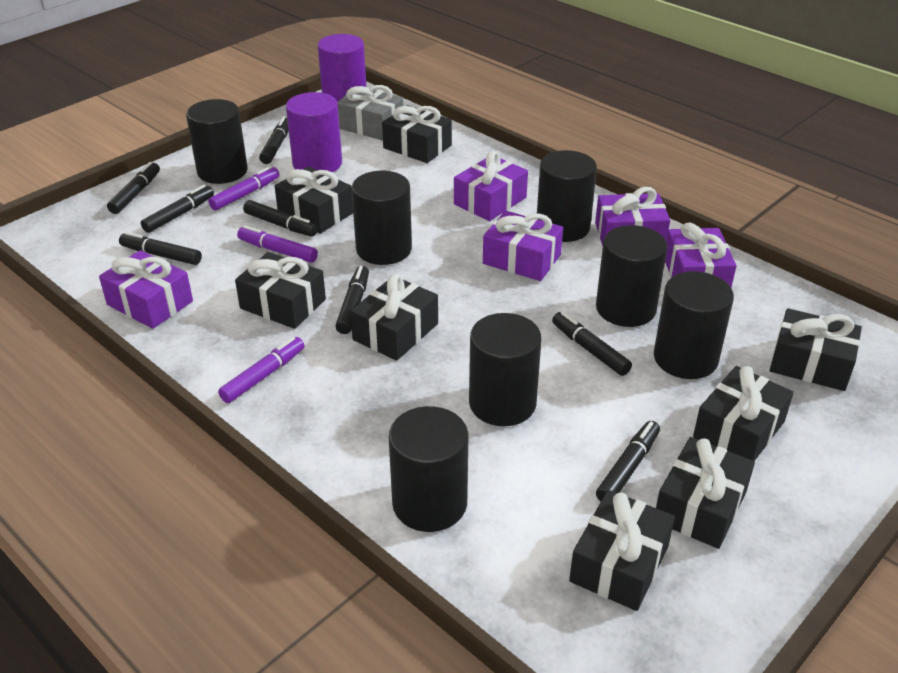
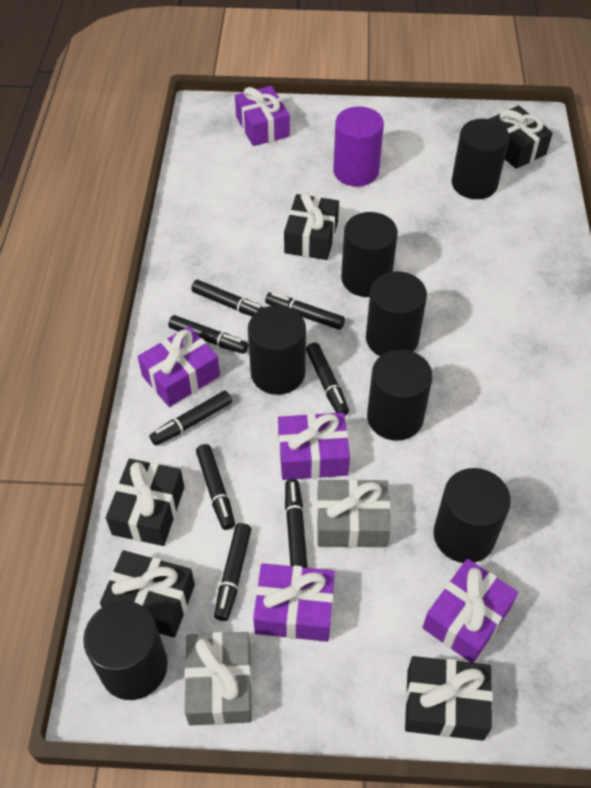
black gift: 8 -> 5
grey gift: 1 -> 2
purple cylinder: 2 -> 1
purple marker: 3 -> 0

